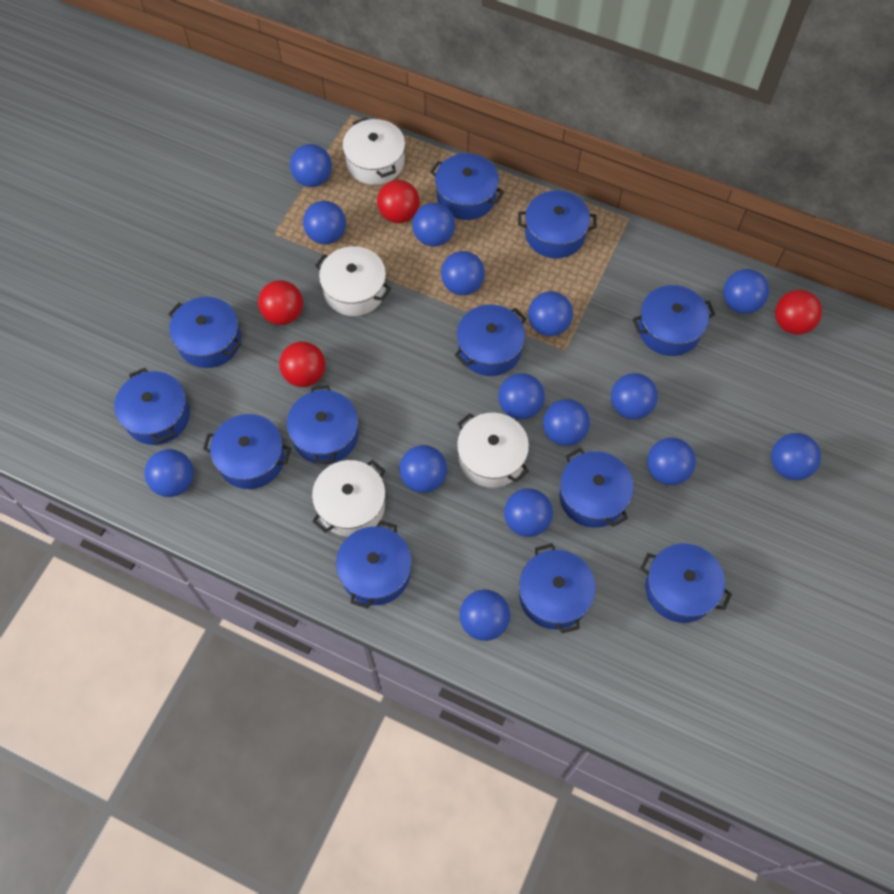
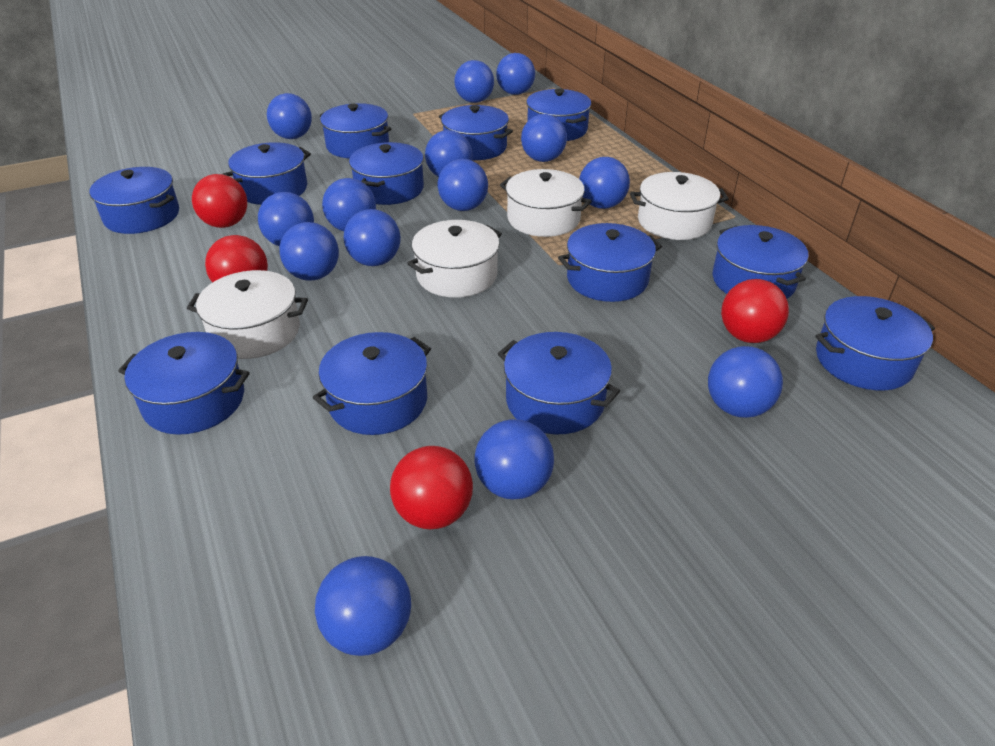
blue ball: 15 -> 14

